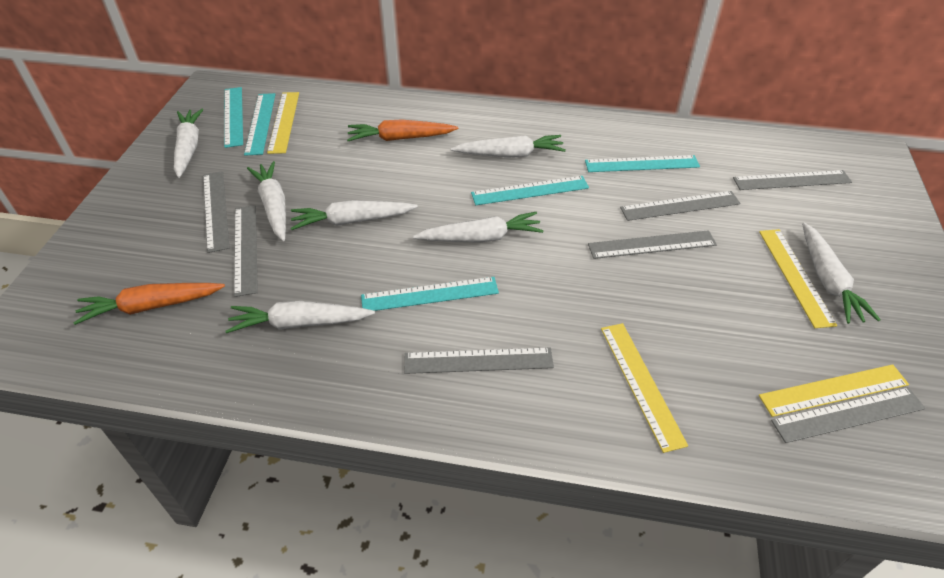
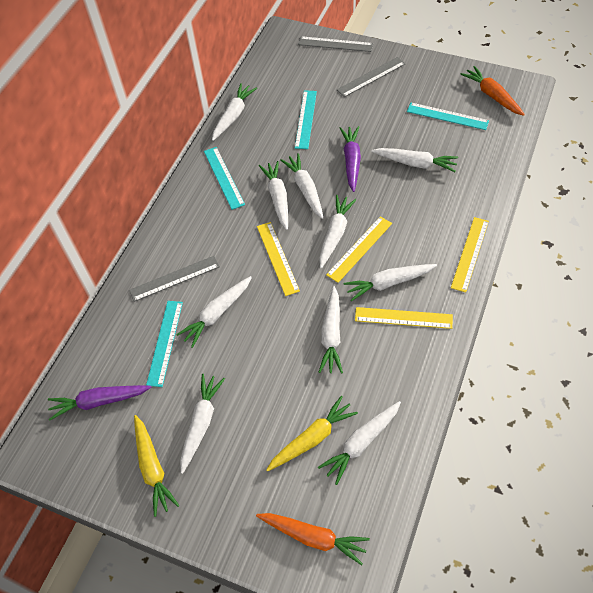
grey ruler: 7 -> 3
purple carrot: 0 -> 2
turquoise ruler: 5 -> 4
white carrot: 7 -> 10
yellow carrot: 0 -> 2

